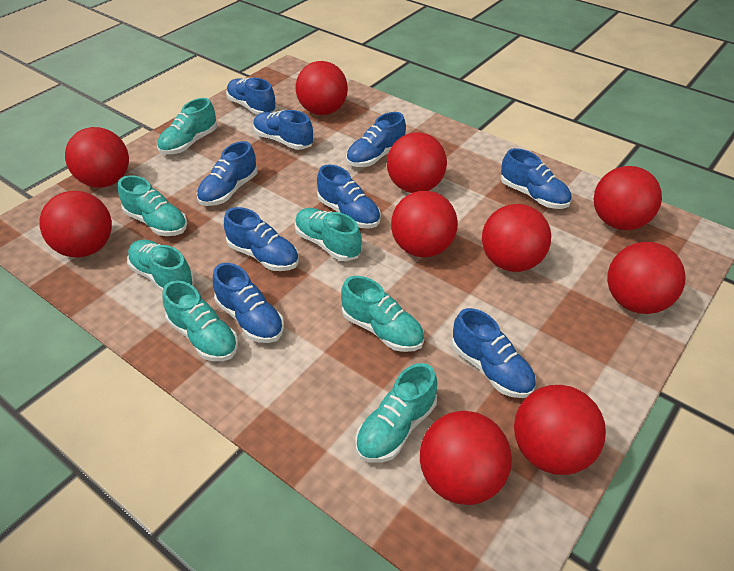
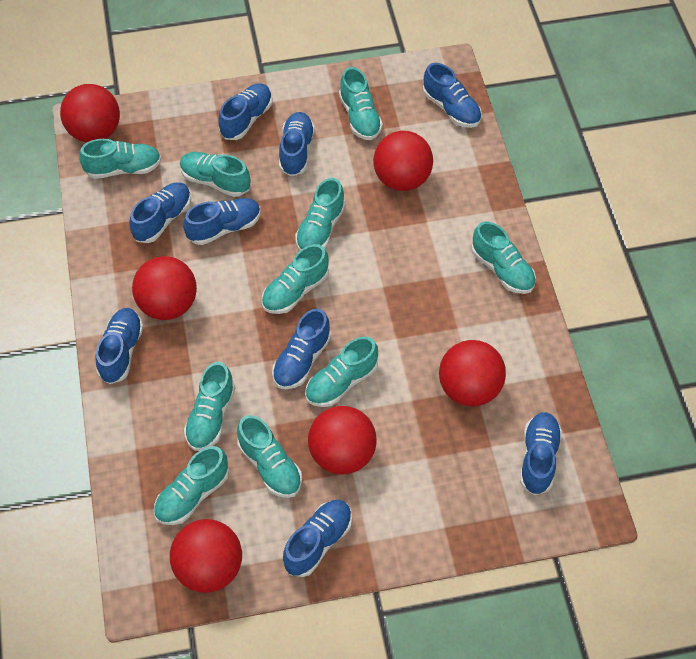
red ball: 10 -> 6
turquoise shoe: 7 -> 10

